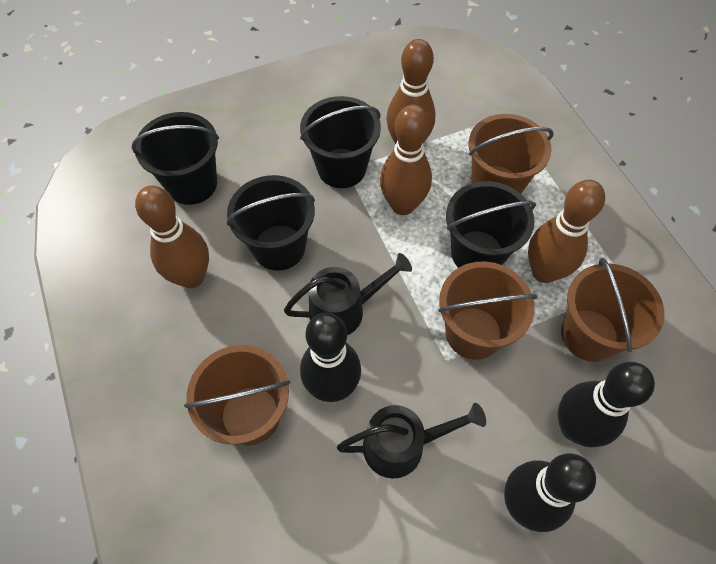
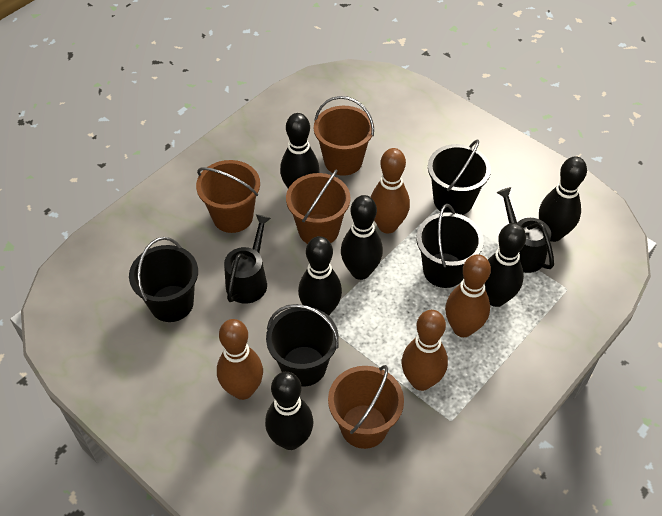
black bowling pin: 3 -> 6

